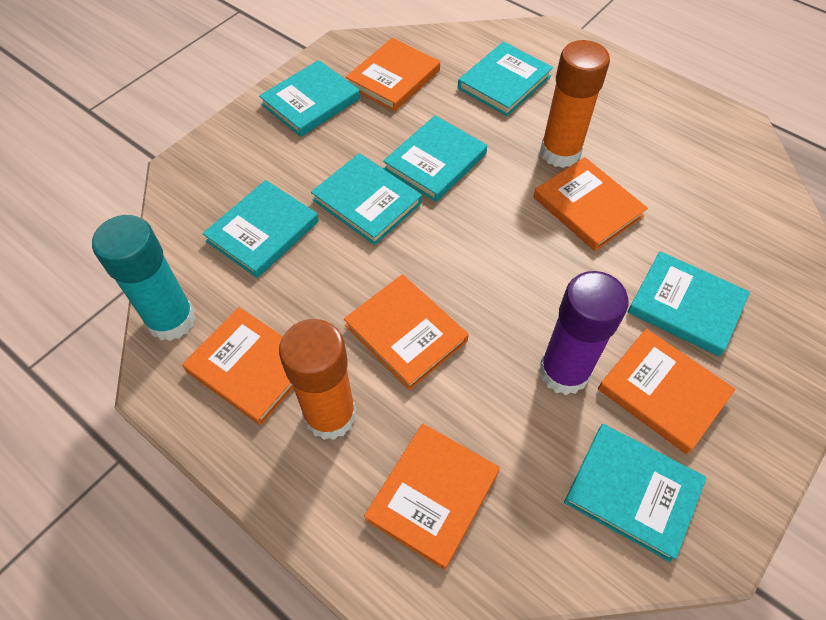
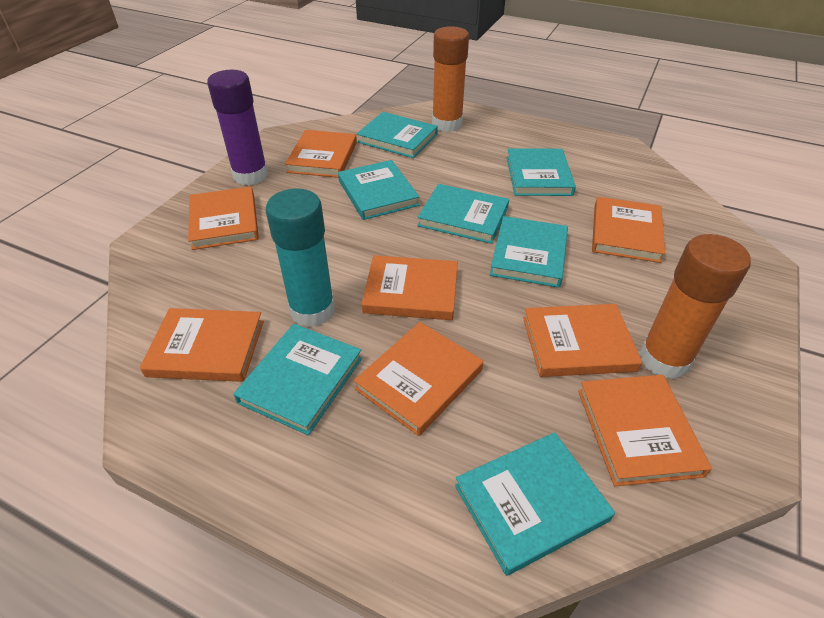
orange book: 6 -> 8

